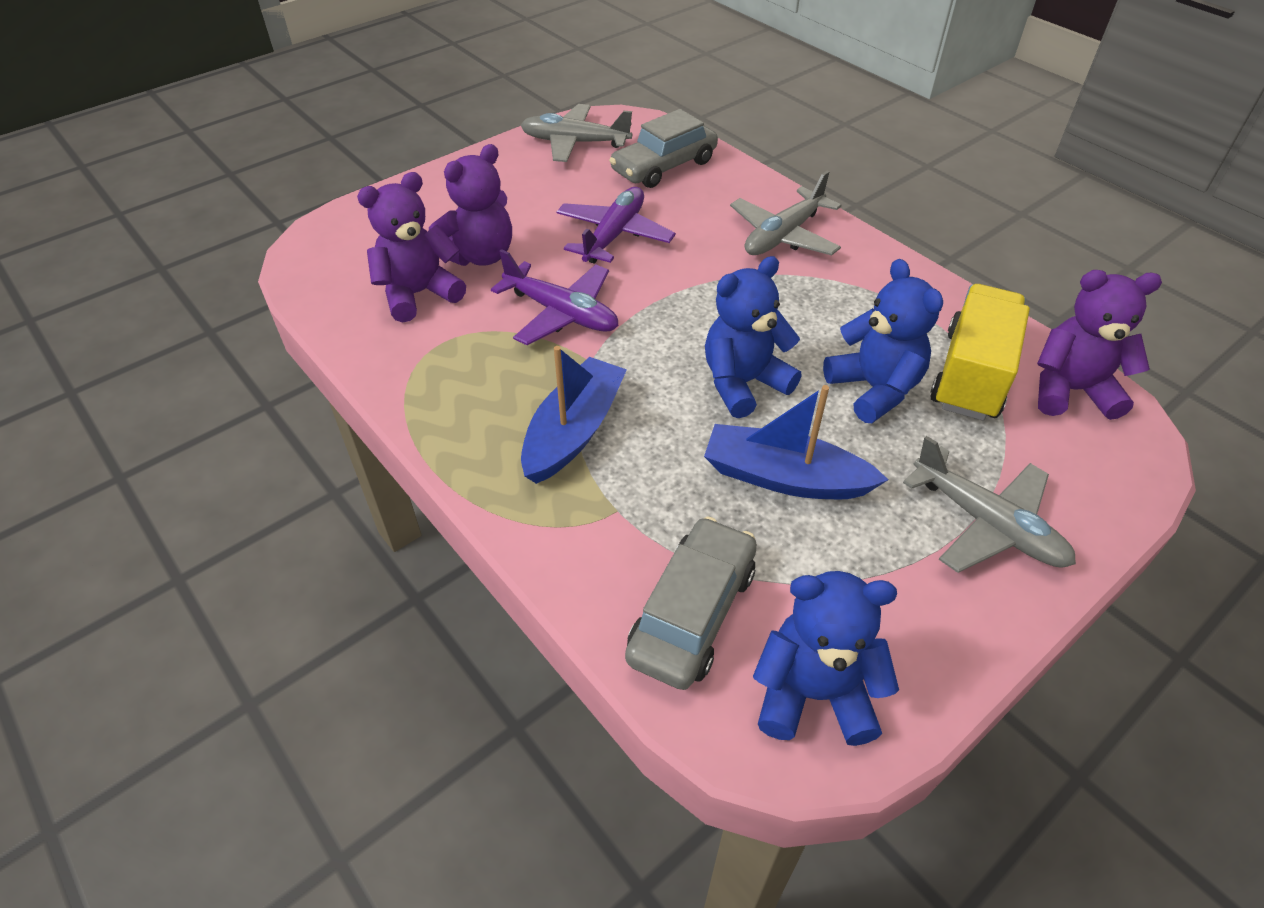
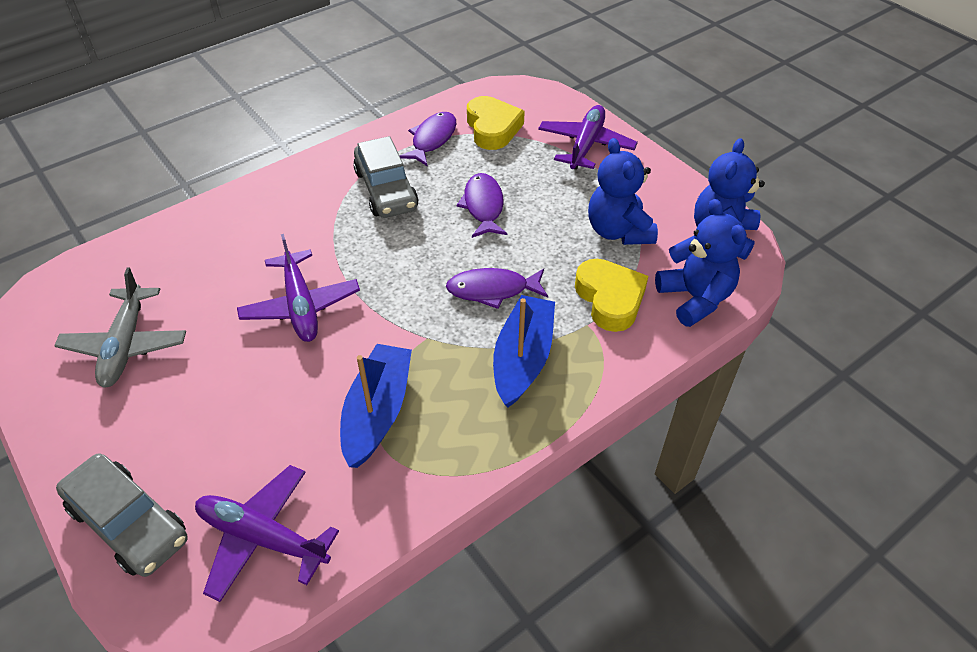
grey plane: 3 -> 1
purple fish: 0 -> 3
purple plane: 2 -> 3
purple teddy bear: 3 -> 0
yellow heart: 0 -> 2
yellow truck: 1 -> 0

